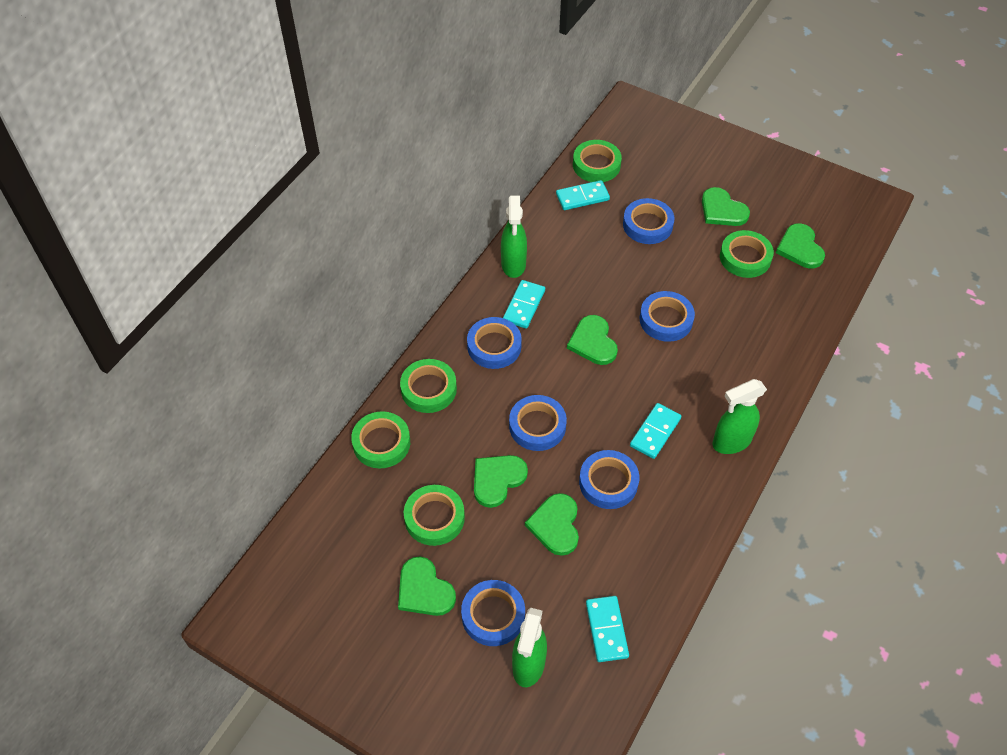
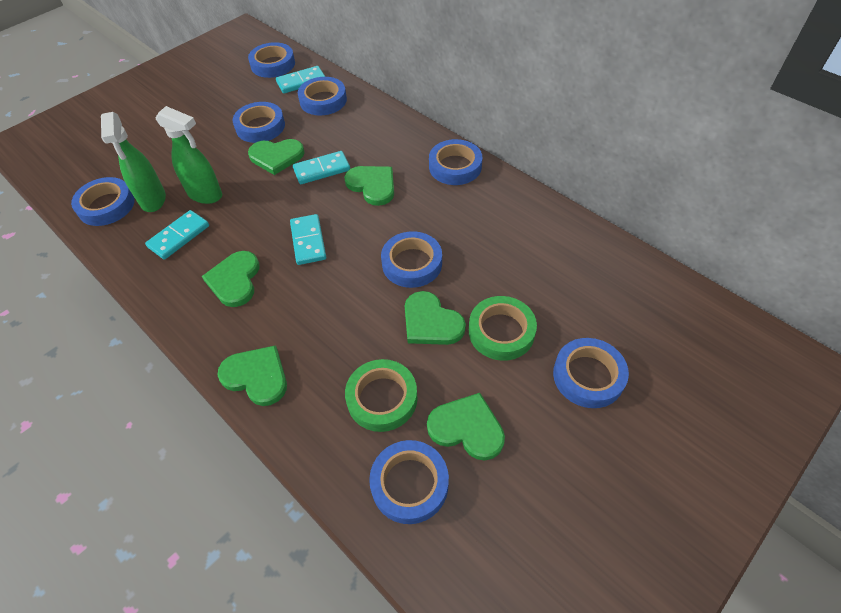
blue tape: 6 -> 8
green spray bottle: 3 -> 2
green tape: 5 -> 2

